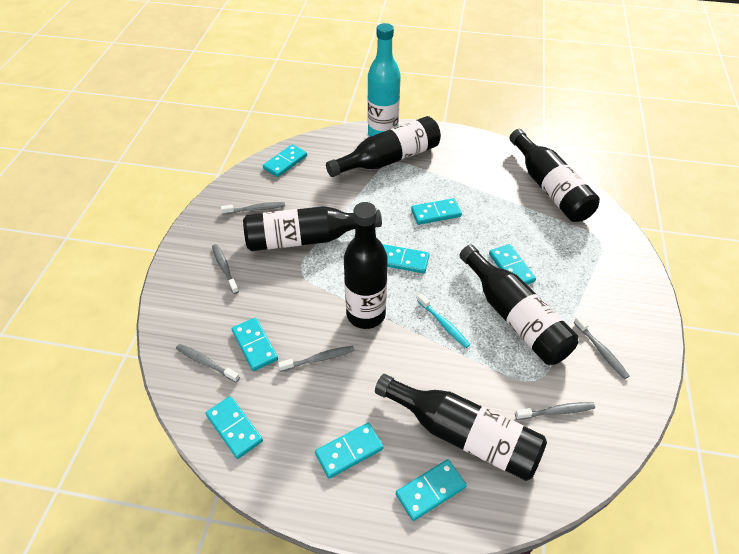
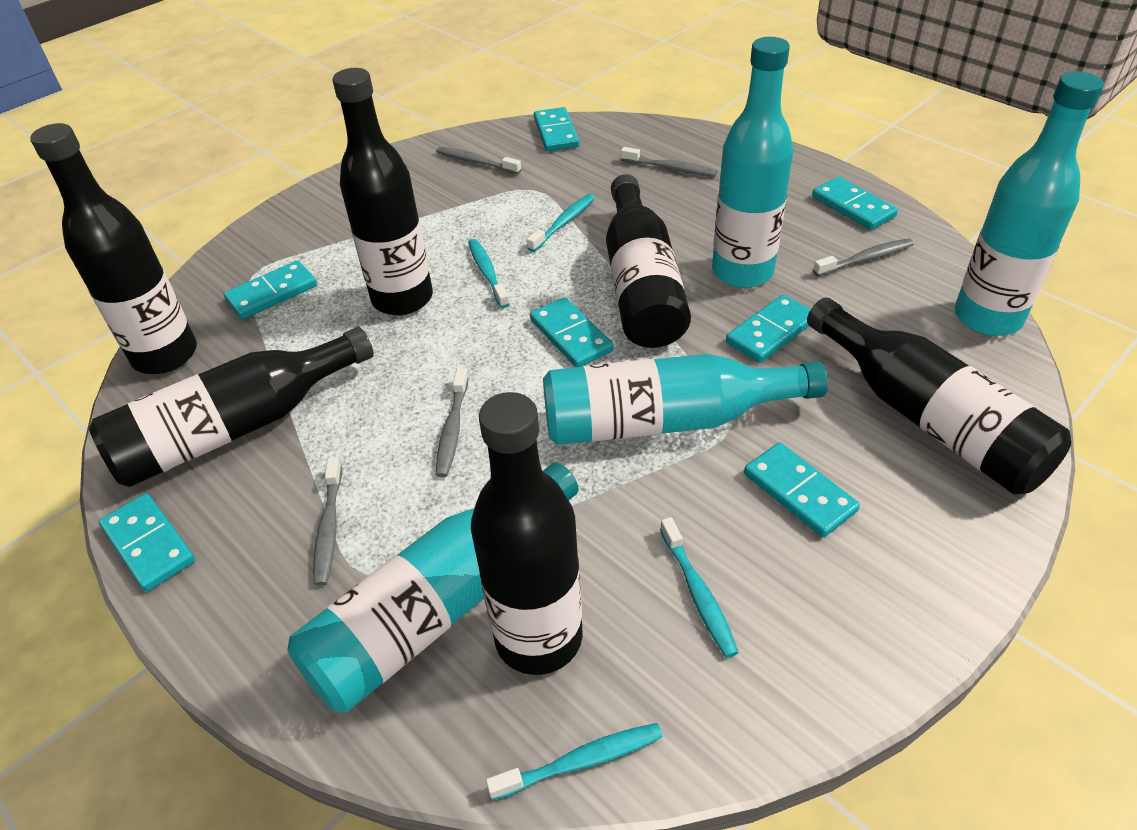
grey toothbrush: 6 -> 5
turquoise bottle: 1 -> 4
turquoise domino: 8 -> 7
turquoise toothbrush: 1 -> 4

